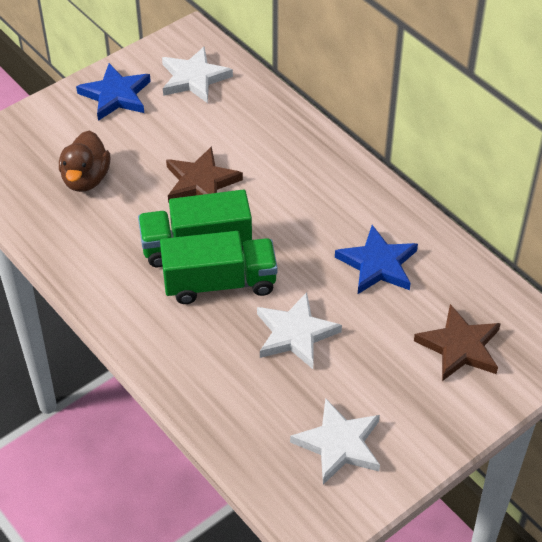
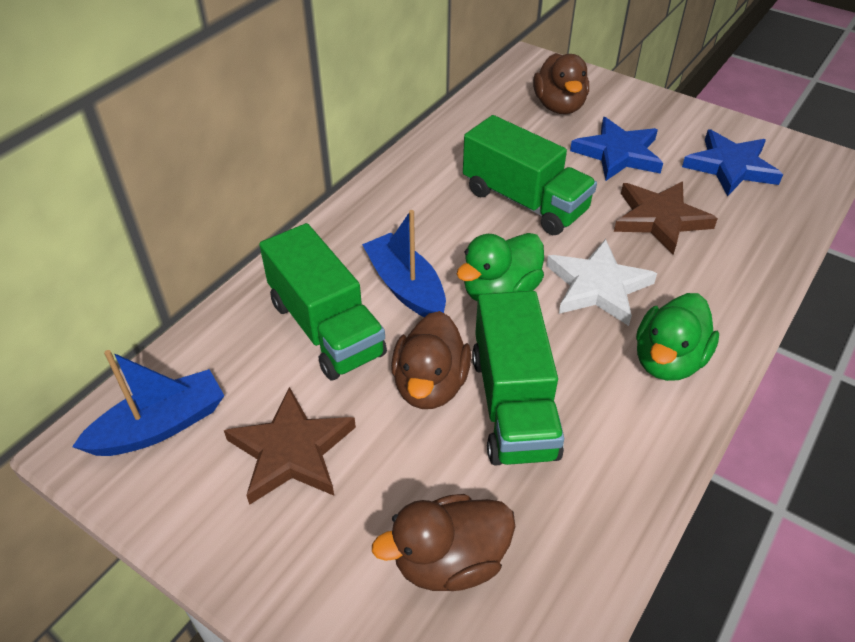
blue boat: 0 -> 2
brown duck: 1 -> 3
green duck: 0 -> 2
green truck: 2 -> 3
white star: 3 -> 1

